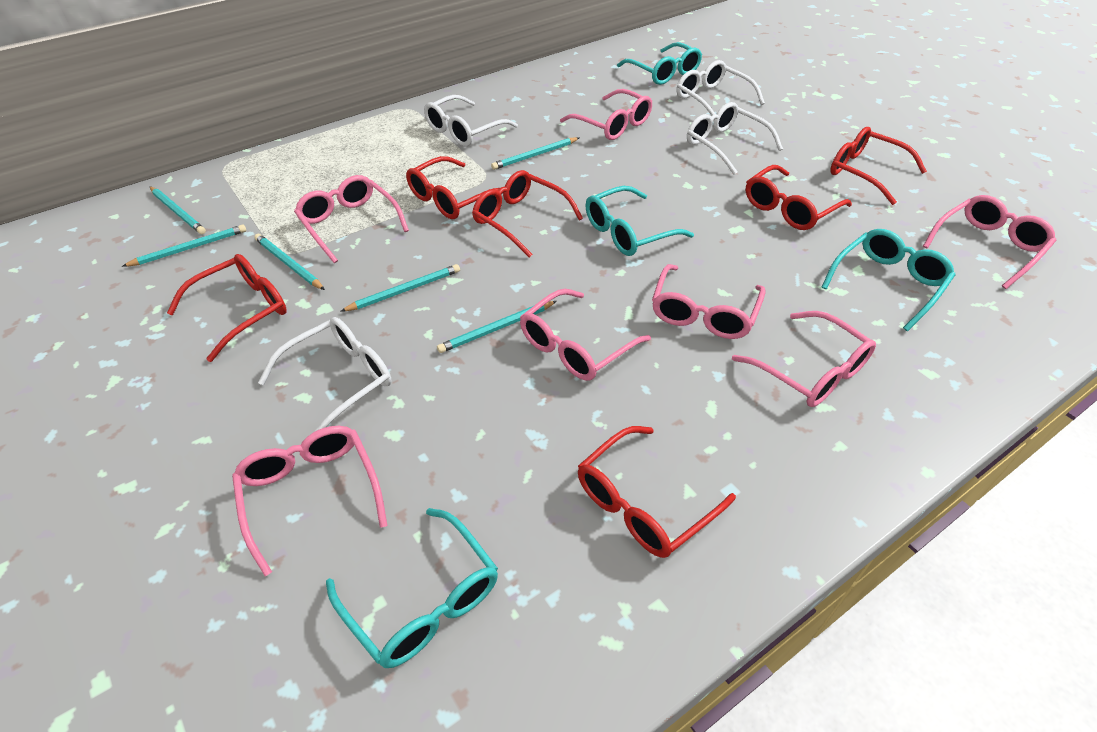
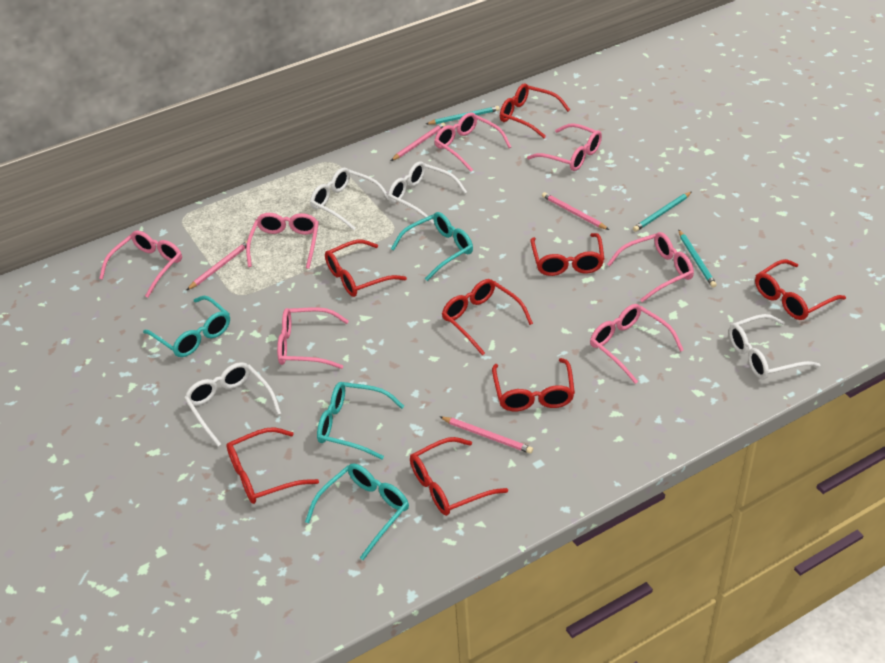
pink pencil: 0 -> 4
red glasses: 6 -> 8
turquoise pencil: 6 -> 3

